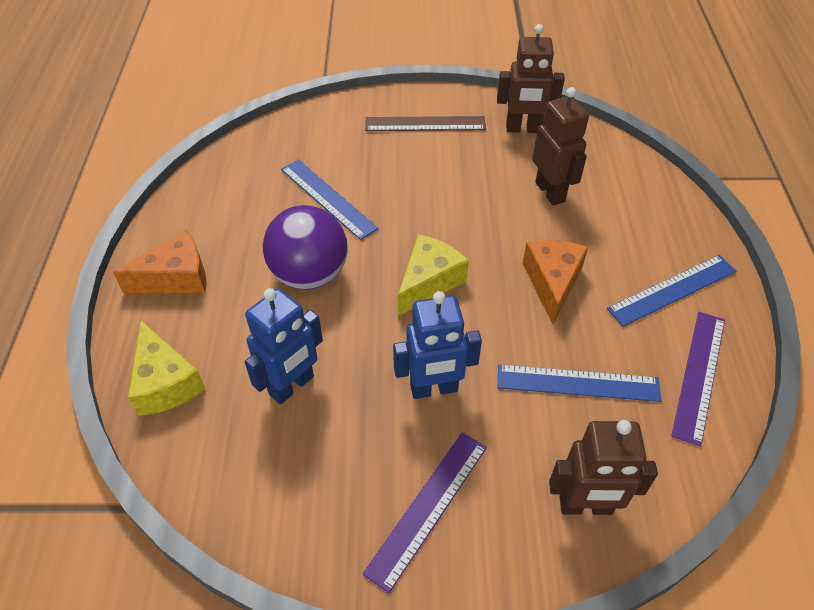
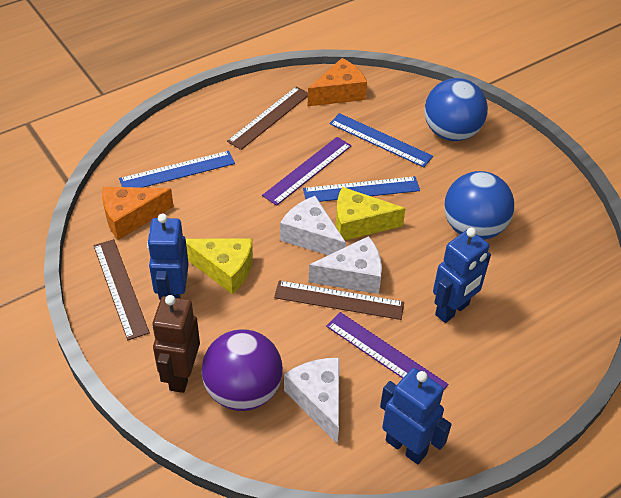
blue ball: 0 -> 2
blue robot: 2 -> 3
brown robot: 3 -> 1
brown ruler: 1 -> 3
white cheese: 0 -> 3

